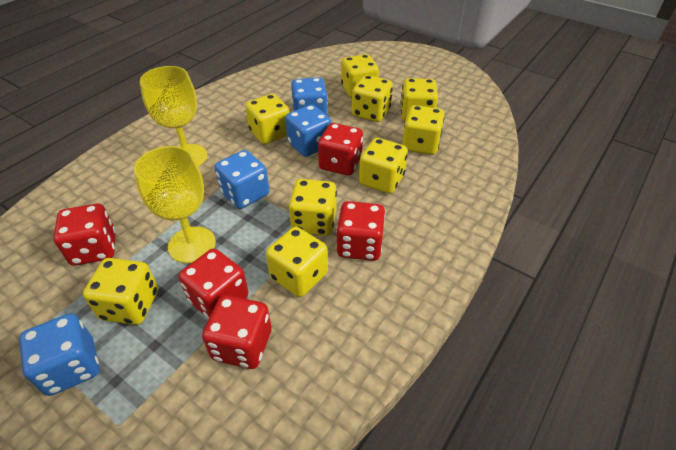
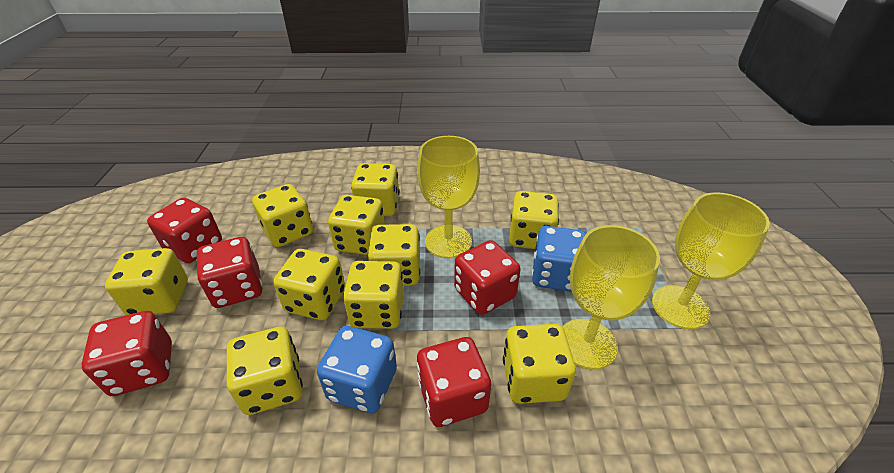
blue dice: 4 -> 2
yellow dice: 9 -> 10
yellow goblet: 2 -> 3

